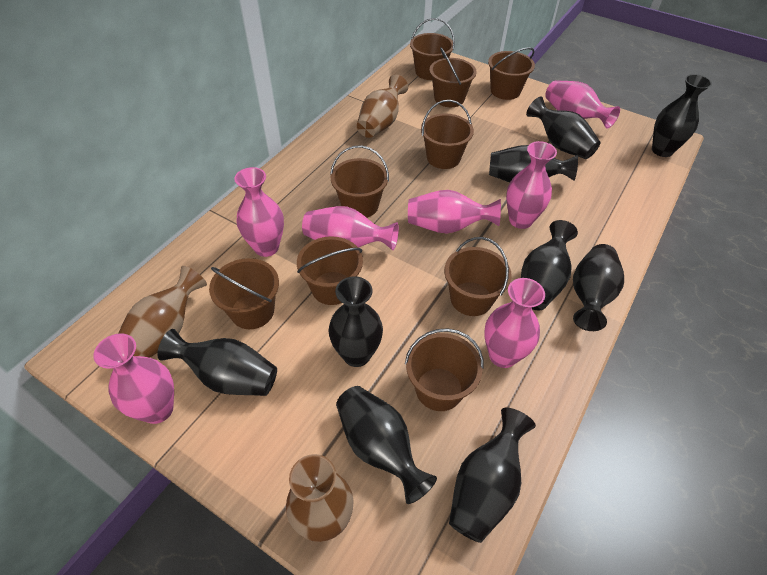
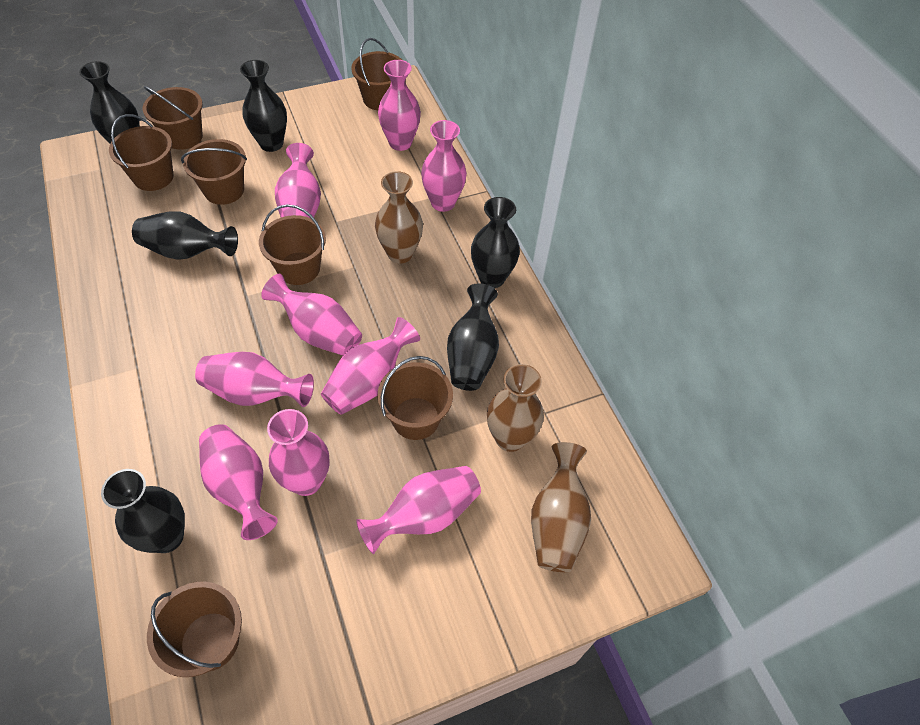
black vase: 9 -> 6
brown bucket: 9 -> 7
pink vase: 7 -> 9

